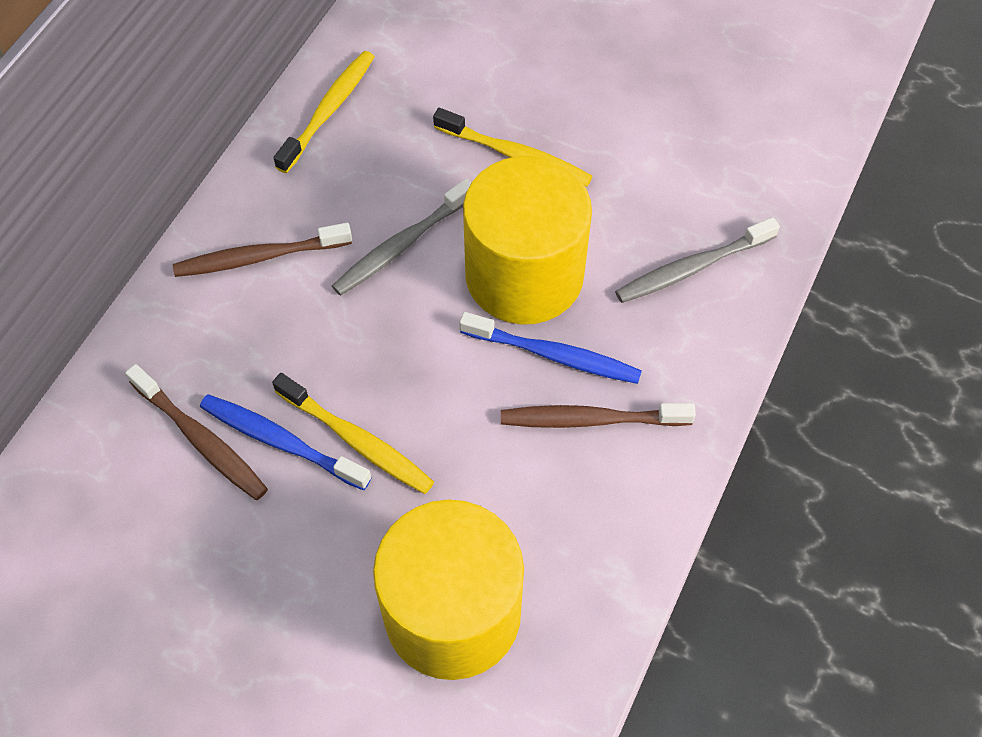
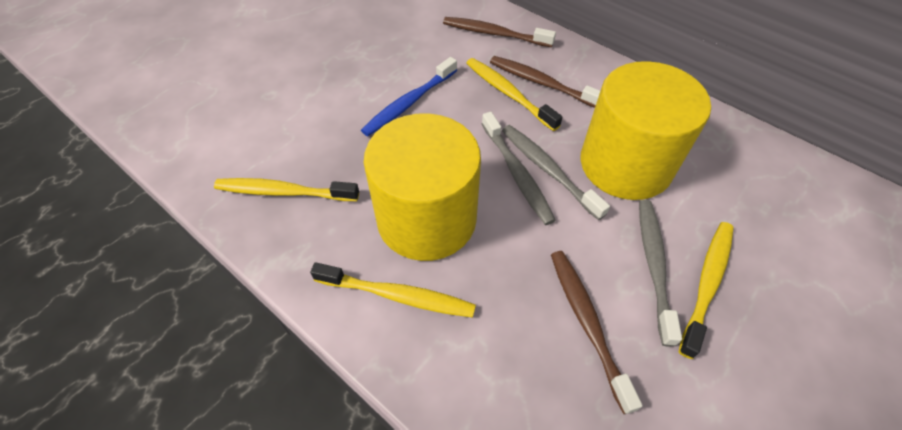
blue toothbrush: 2 -> 1
grey toothbrush: 2 -> 3
yellow toothbrush: 3 -> 4

